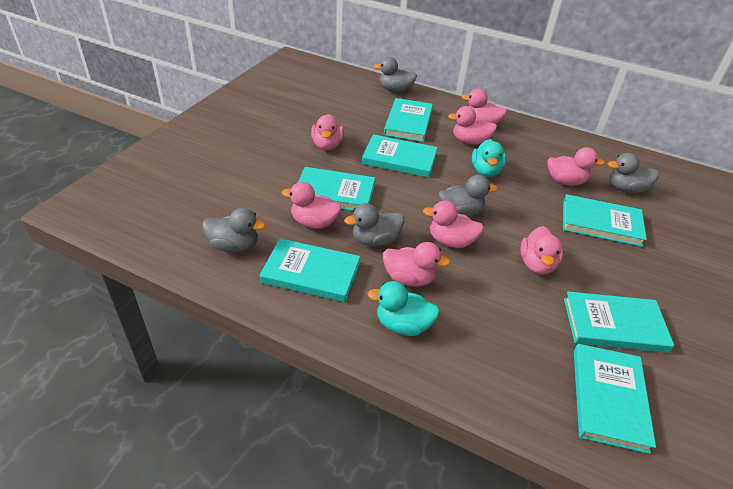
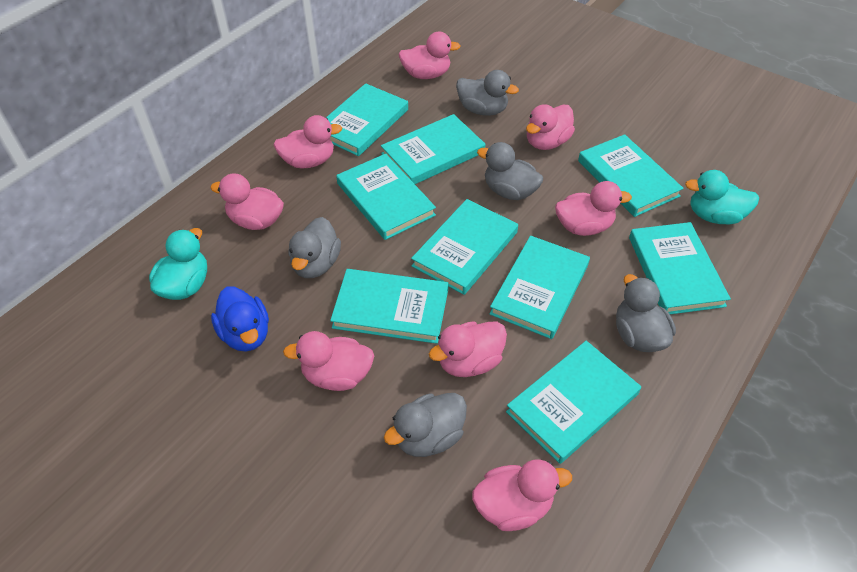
blue duck: 0 -> 1
turquoise book: 7 -> 9

